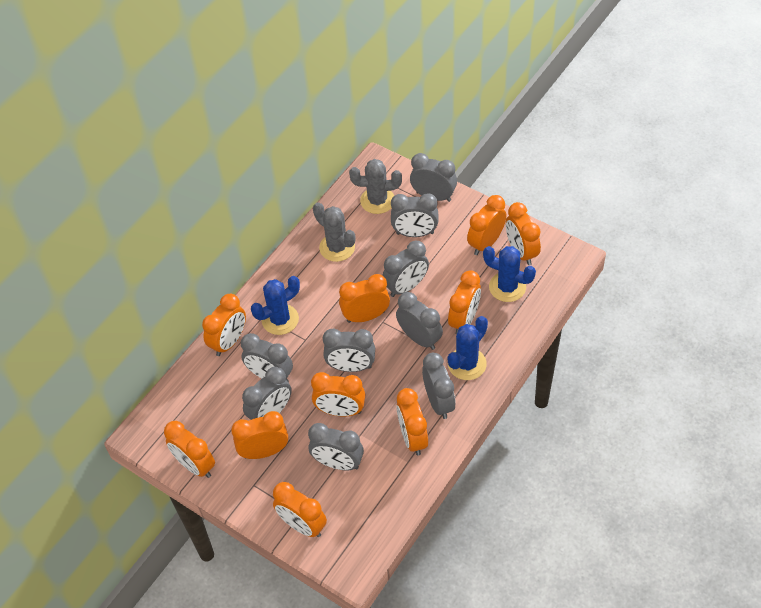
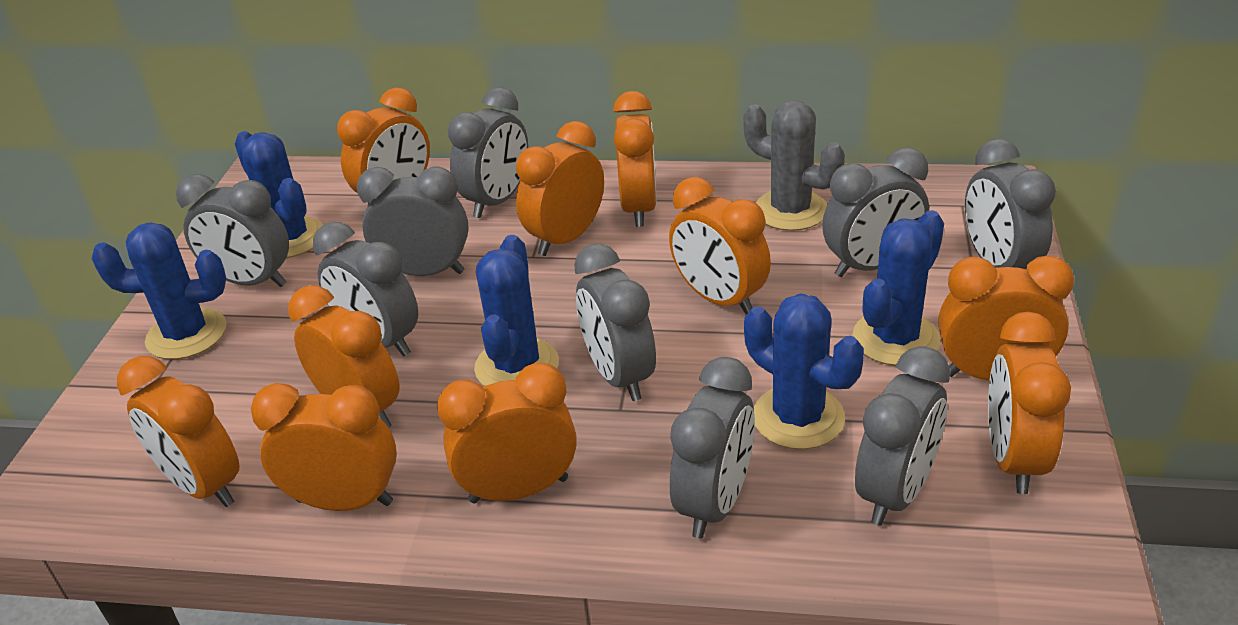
blue cactus: 3 -> 5
grey cactus: 2 -> 1

